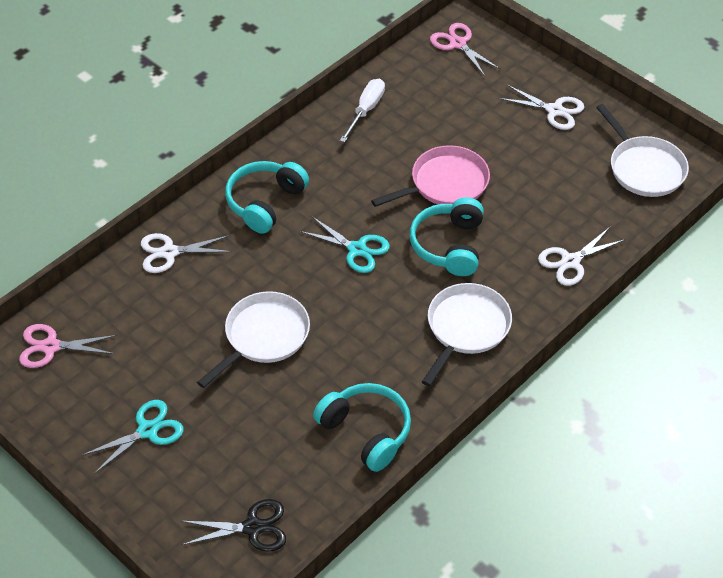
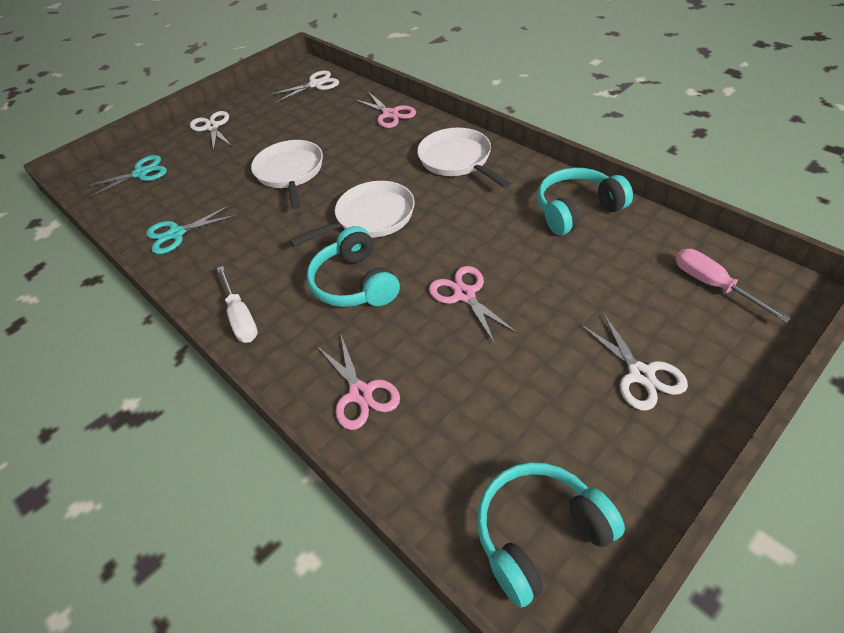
black scissors: 1 -> 0
pink pan: 1 -> 0
pink scissors: 2 -> 3
pink screwdriver: 0 -> 1

